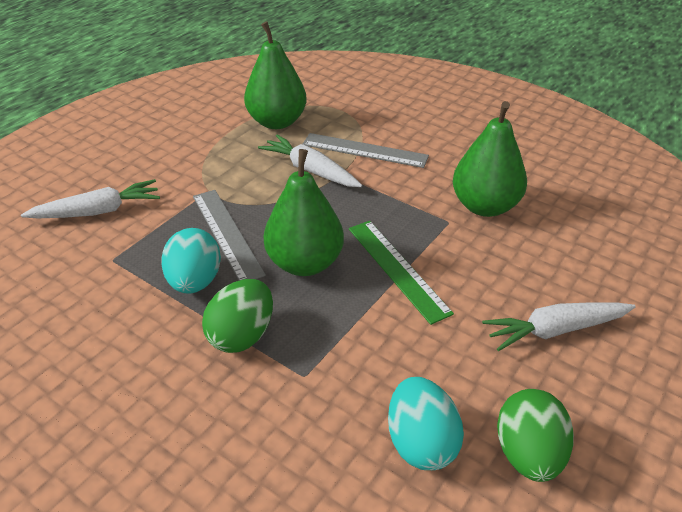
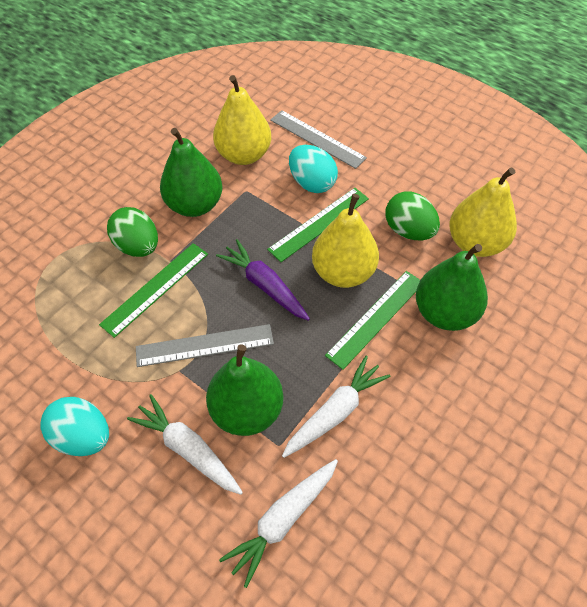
green ruler: 1 -> 3
purple carrot: 0 -> 1
yellow pear: 0 -> 3

